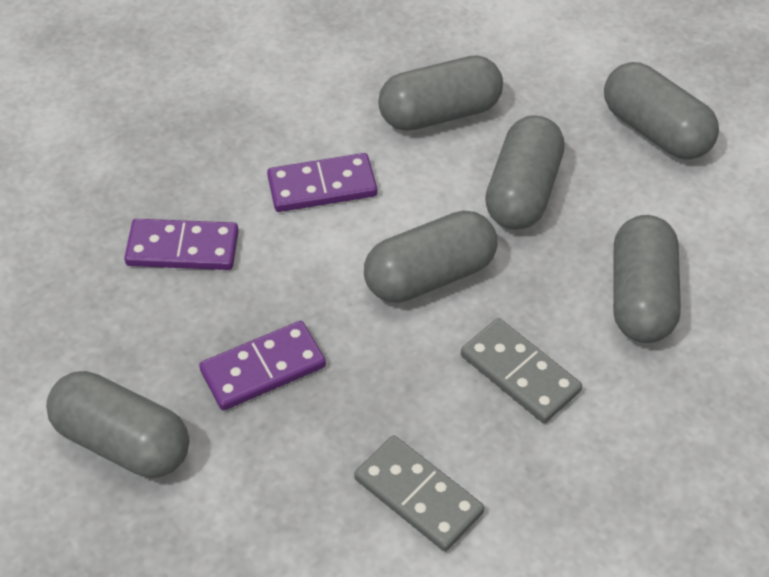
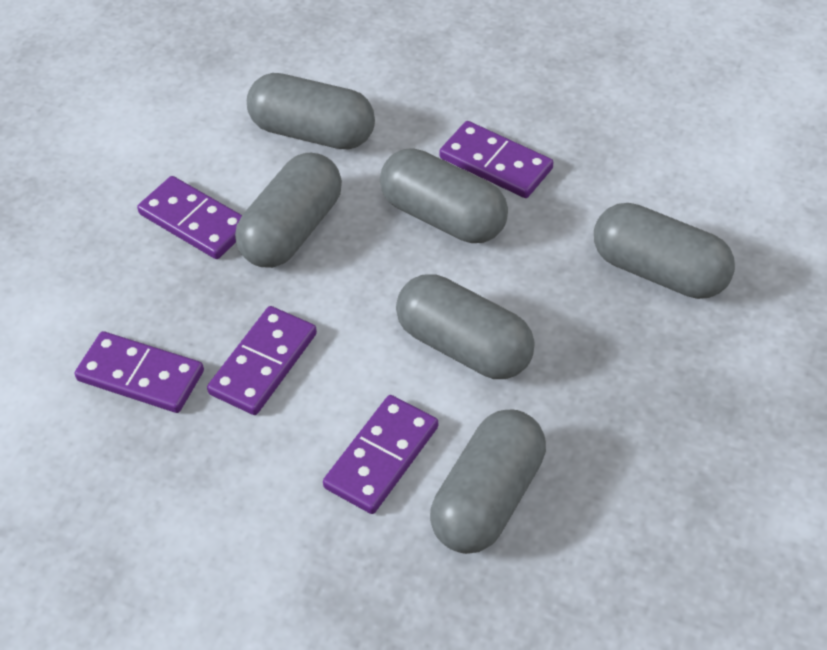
grey domino: 2 -> 0
purple domino: 3 -> 5

